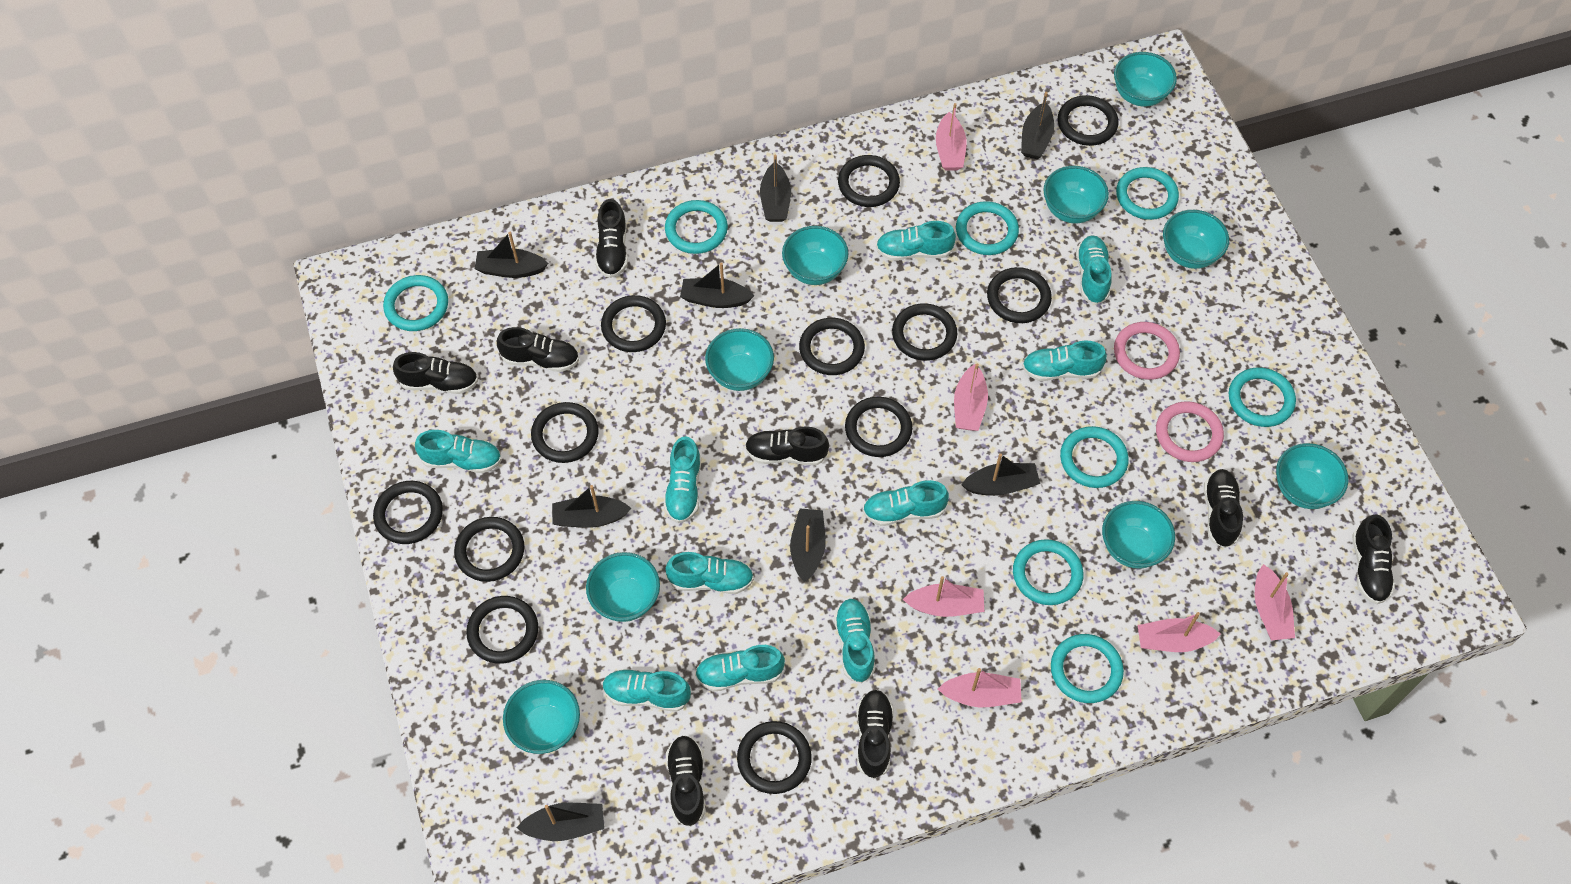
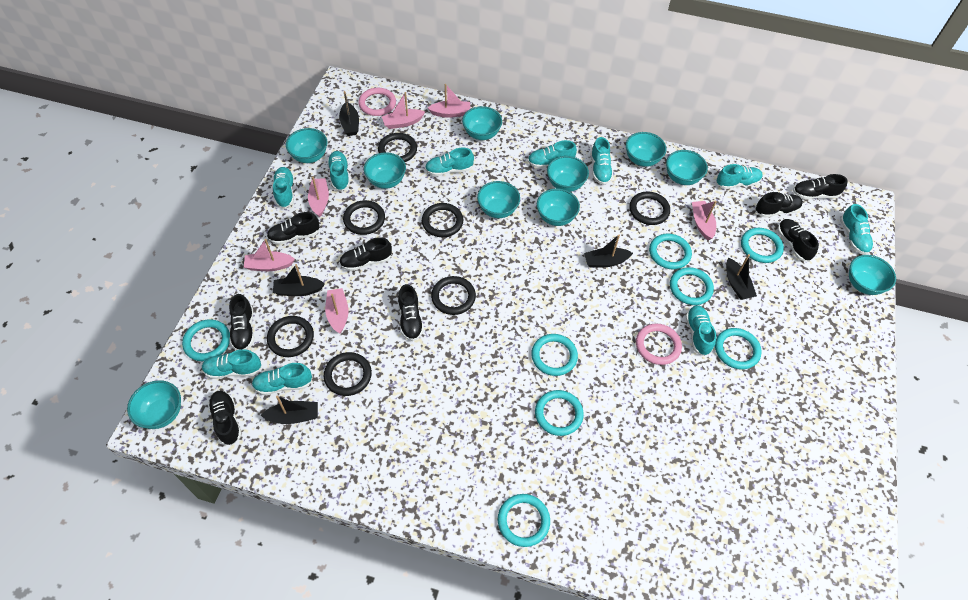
black boat: 8 -> 5
black ring: 12 -> 7
turquoise bowl: 9 -> 10

